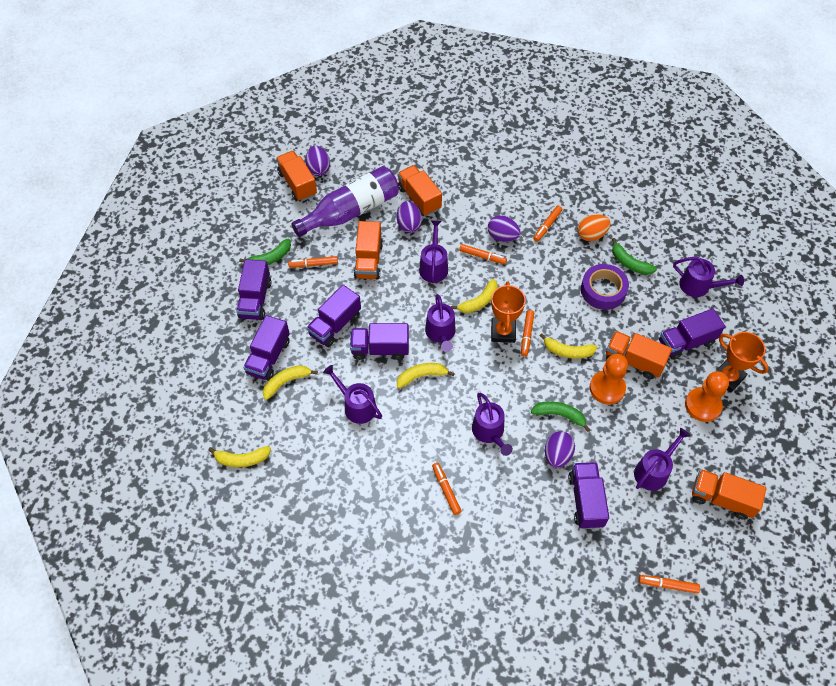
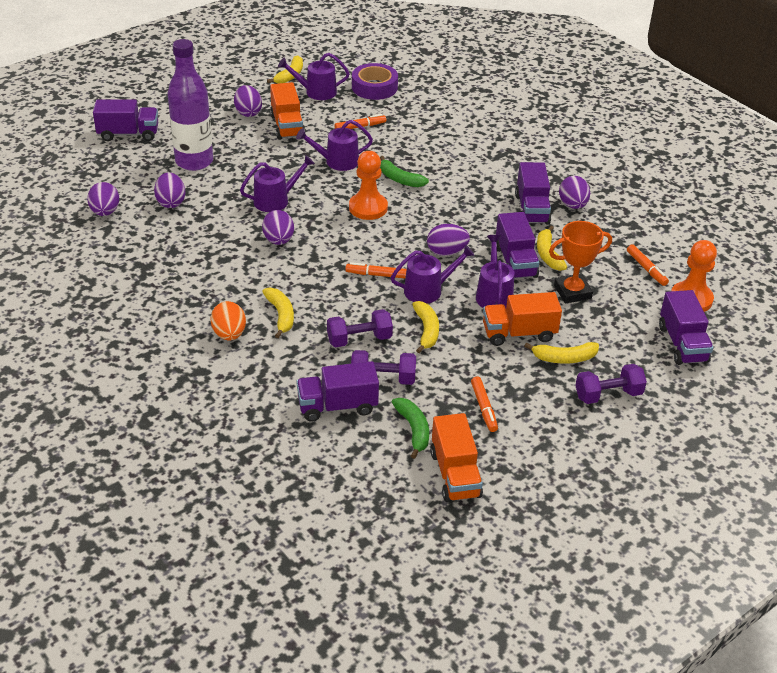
green banana: 3 -> 2
orange marker: 6 -> 4
orange trophy: 2 -> 1
orange truck: 5 -> 3
purple dumbbell: 0 -> 3
purple egg: 4 -> 6
purple truck: 6 -> 5
purple watering can: 6 -> 5

